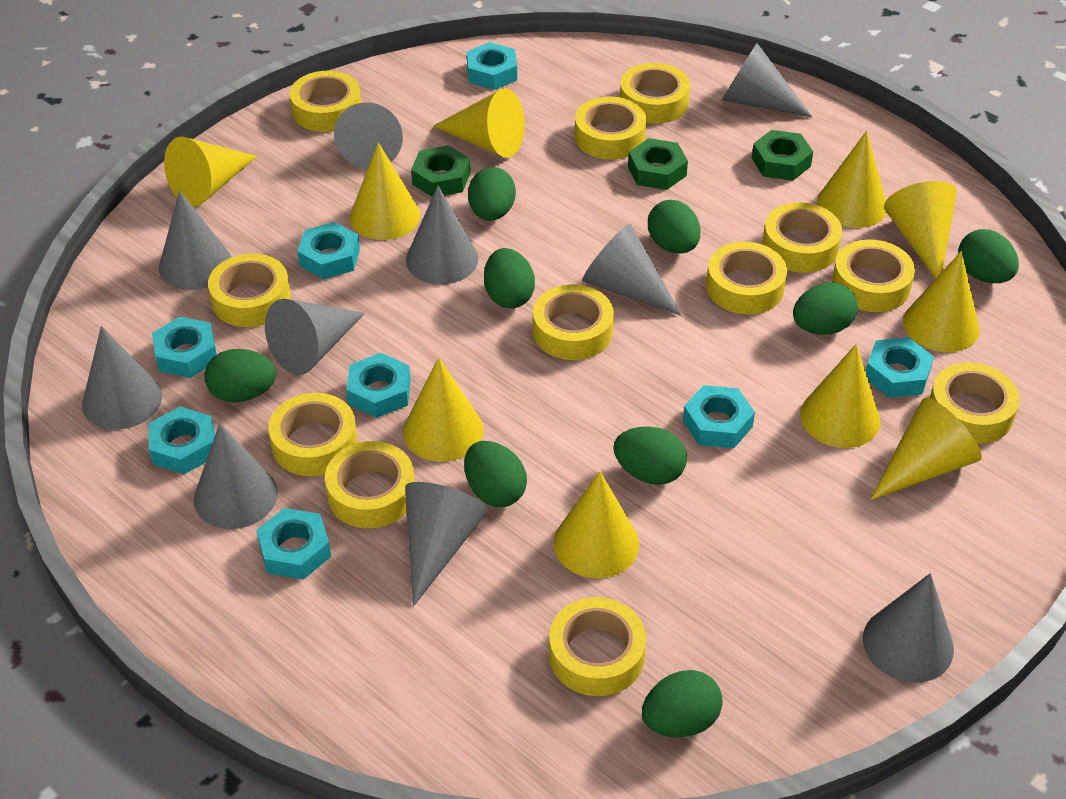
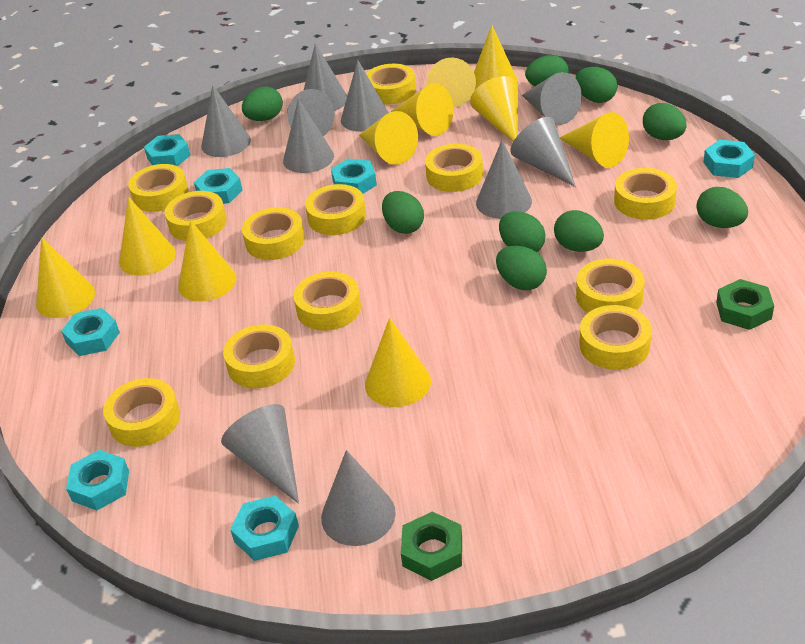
green nut: 3 -> 2
turquoise nut: 8 -> 7

